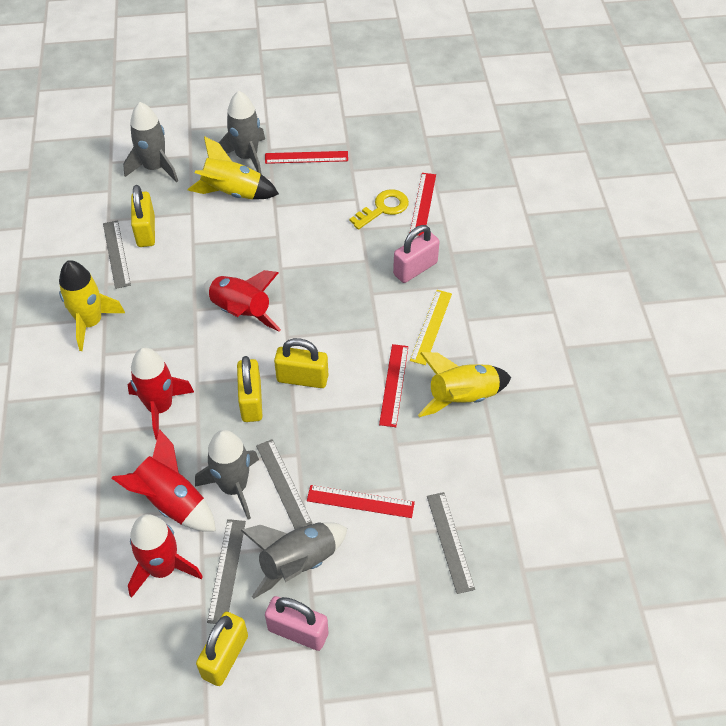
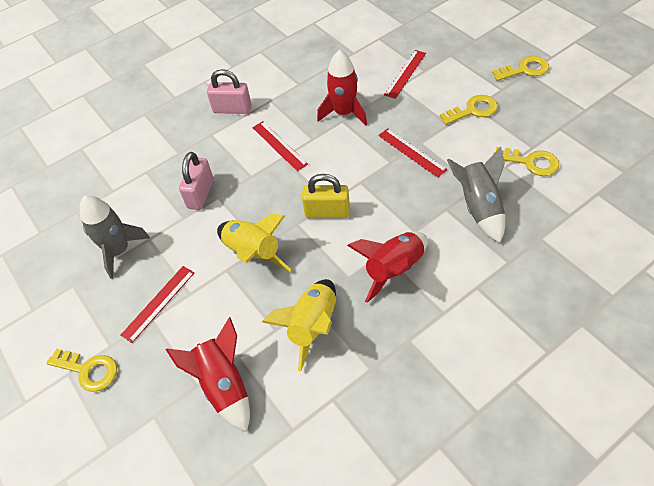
grey rocket: 4 -> 2
grey ruler: 4 -> 0
red rocket: 4 -> 3
yellow key: 1 -> 4
yellow padlock: 4 -> 1
yellow rocket: 3 -> 2
yellow ruler: 1 -> 0

